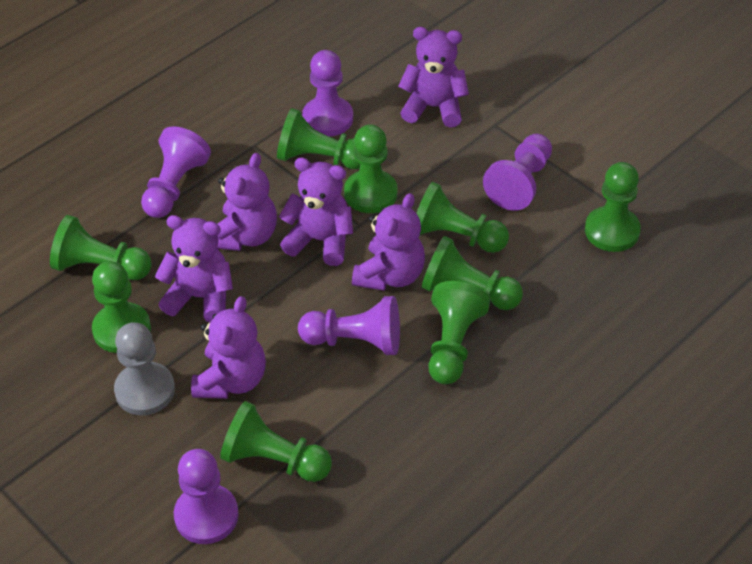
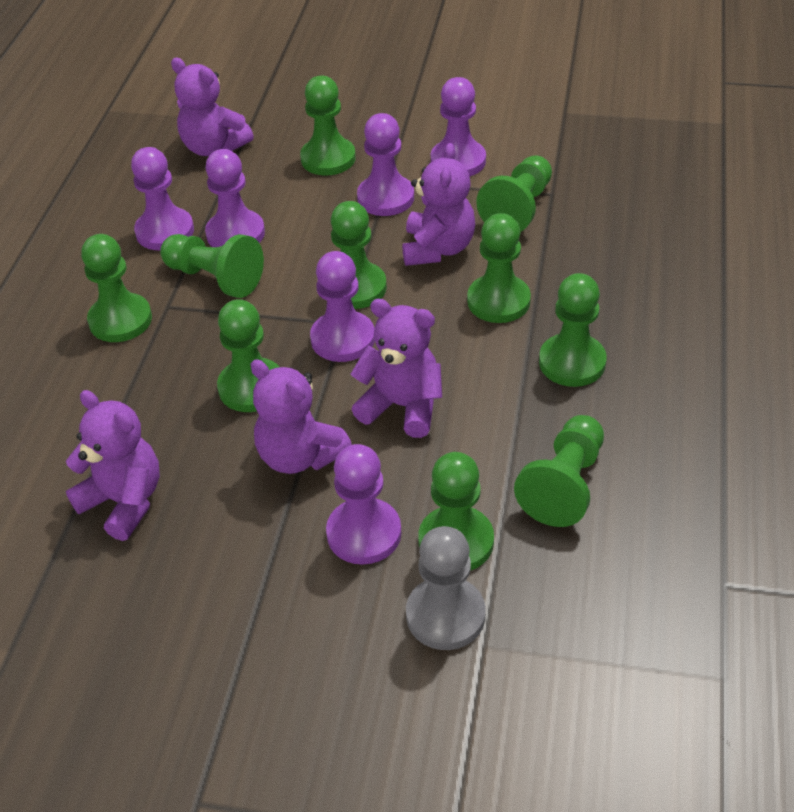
green pawn: 9 -> 10
purple pawn: 5 -> 6
purple teddy bear: 6 -> 5

